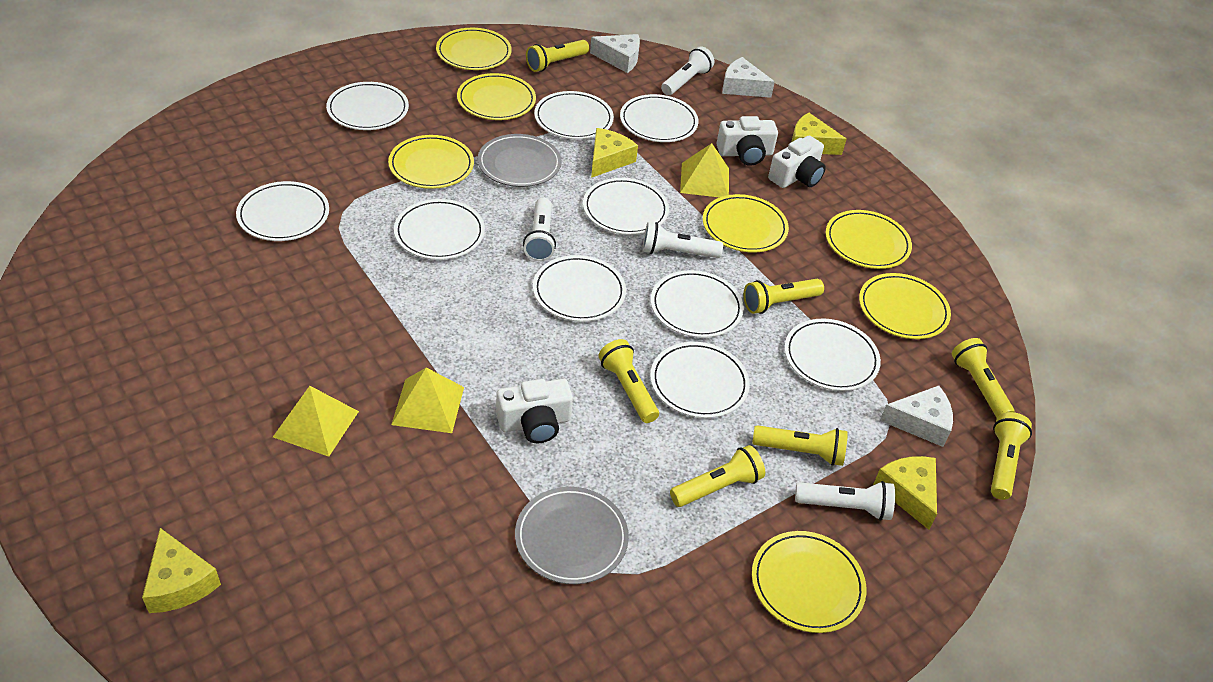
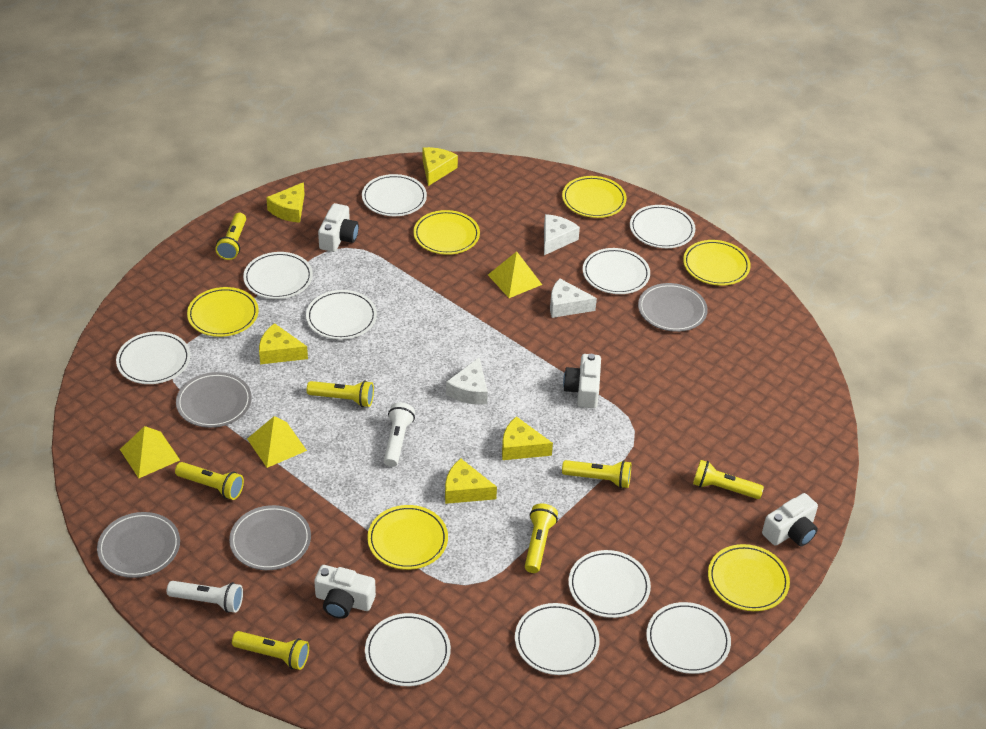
grey plate: 2 -> 4
white camera: 3 -> 4
white flashlight: 4 -> 2
yellow cheese: 4 -> 5
yellow plate: 7 -> 6

